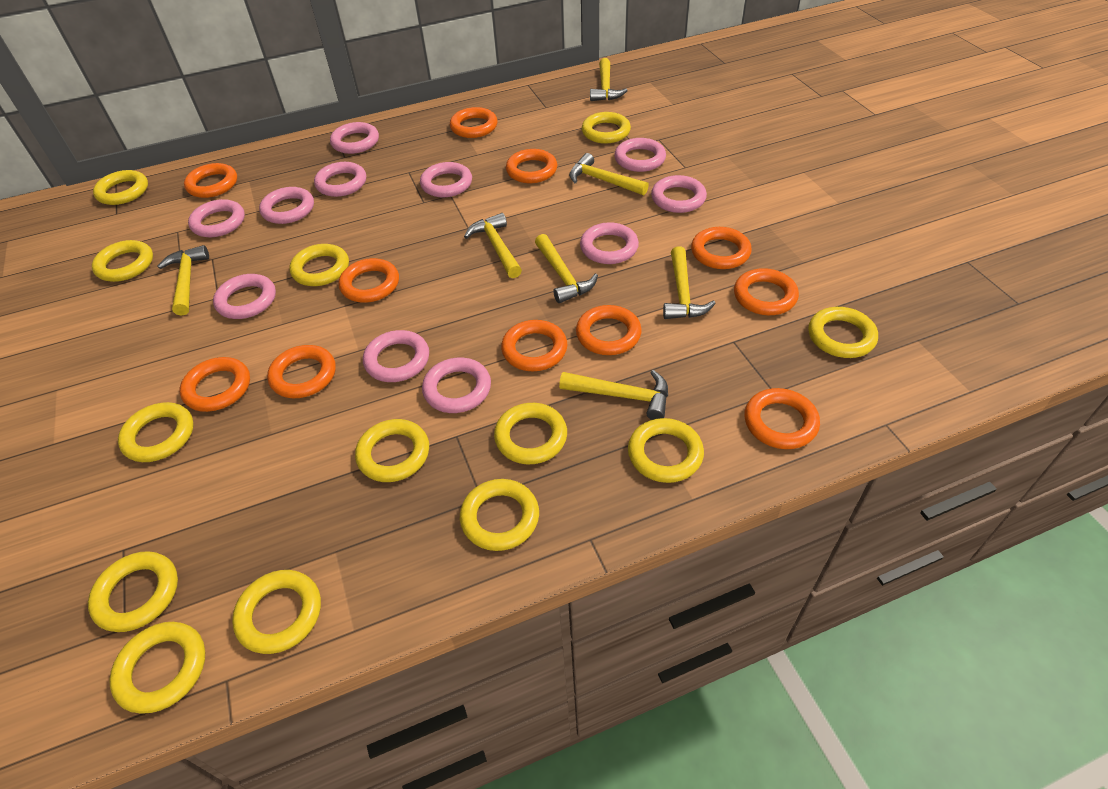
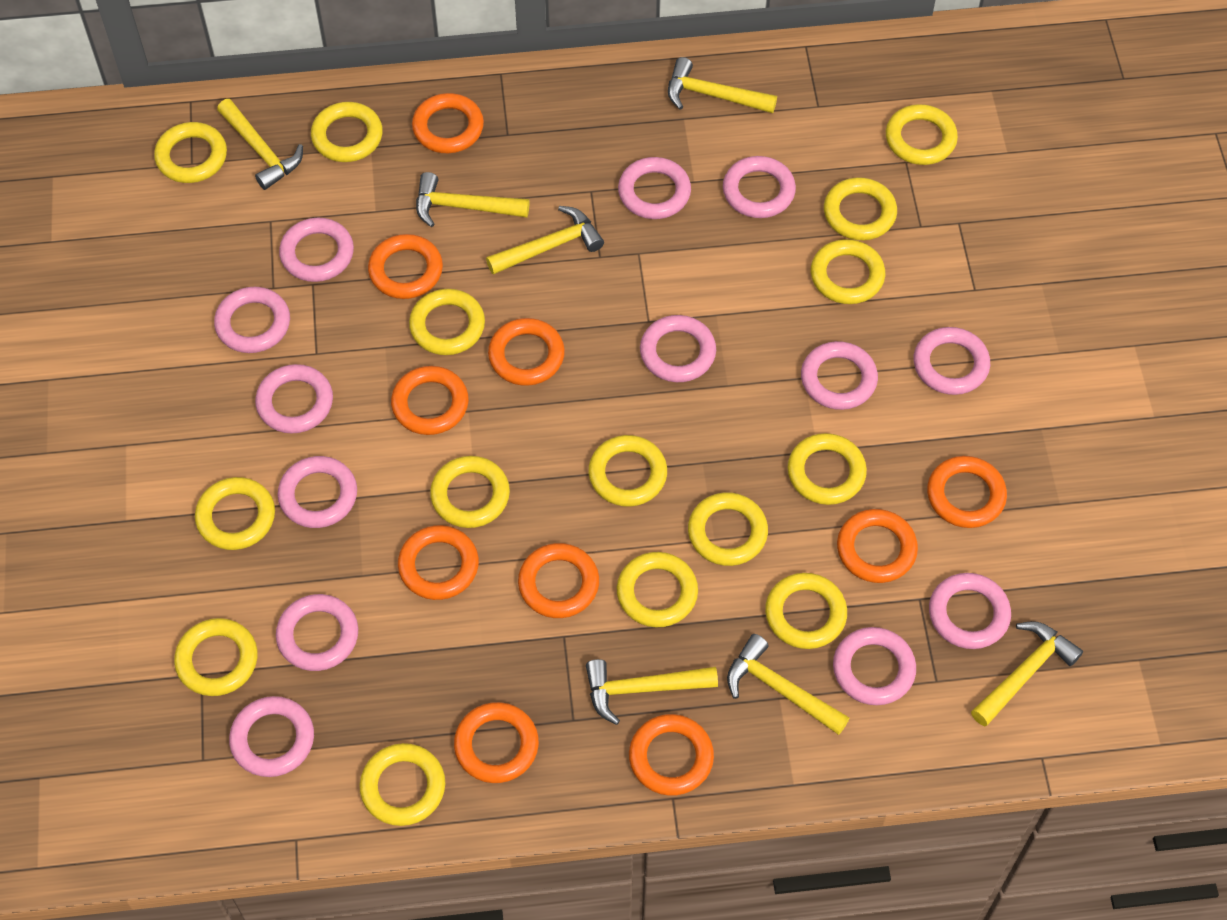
orange ring: 11 -> 10
pink ring: 11 -> 13
yellow ring: 13 -> 15

